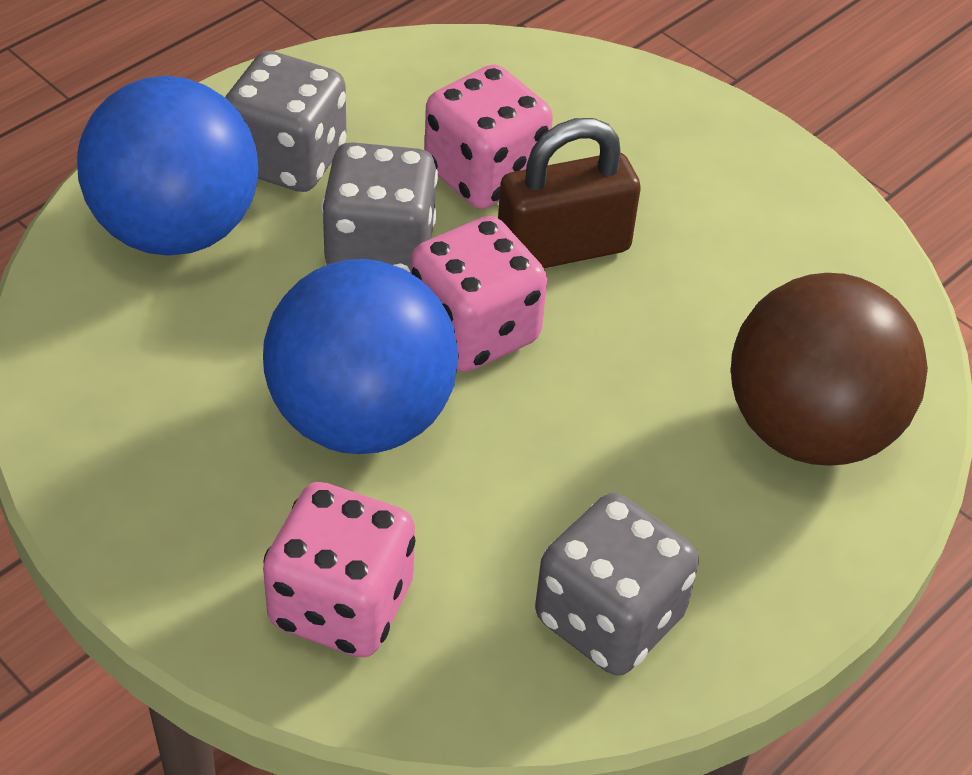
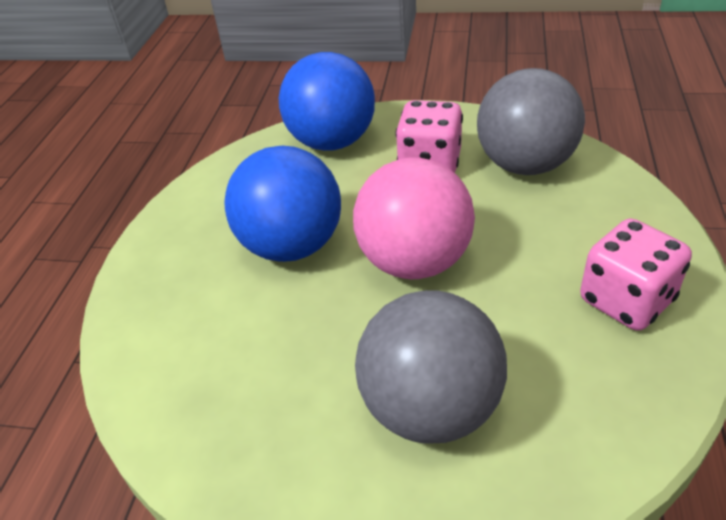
brown ball: 1 -> 0
brown padlock: 1 -> 0
grey ball: 0 -> 2
grey dice: 3 -> 0
pink ball: 0 -> 1
pink dice: 3 -> 2

